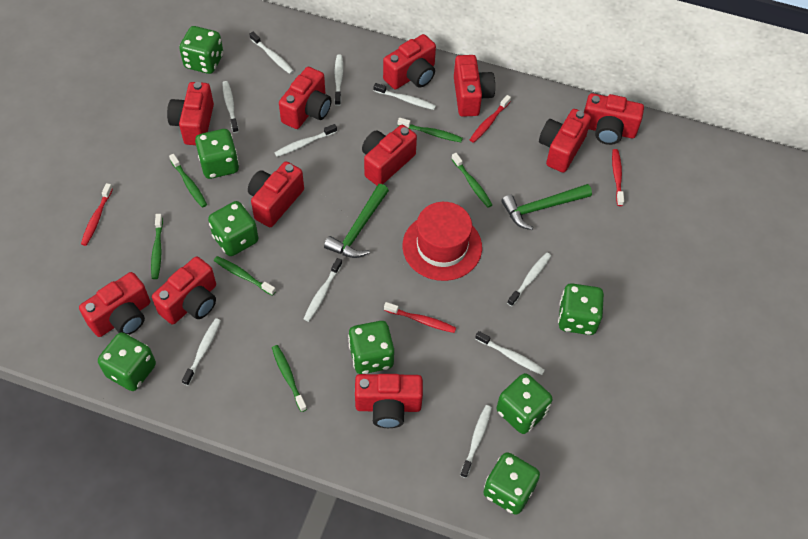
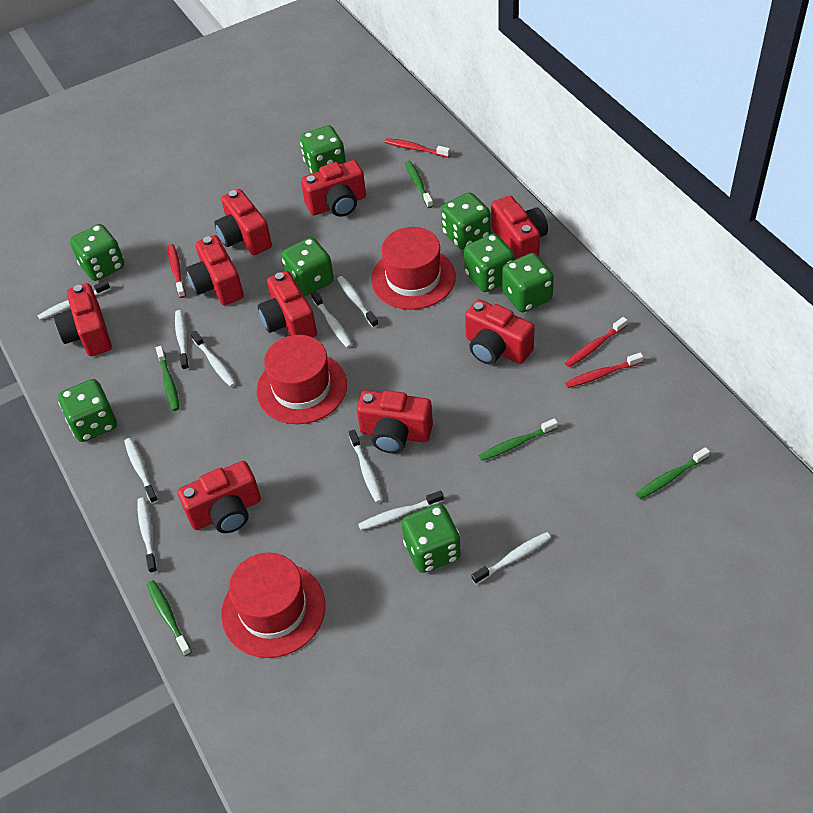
green hammer: 2 -> 0
green toothbrush: 6 -> 5
red camera: 11 -> 9
red hat: 1 -> 3

